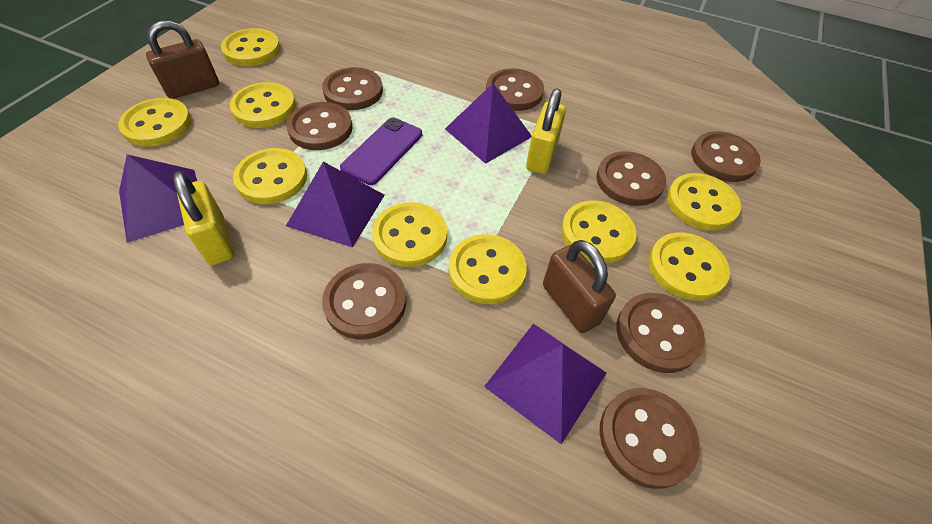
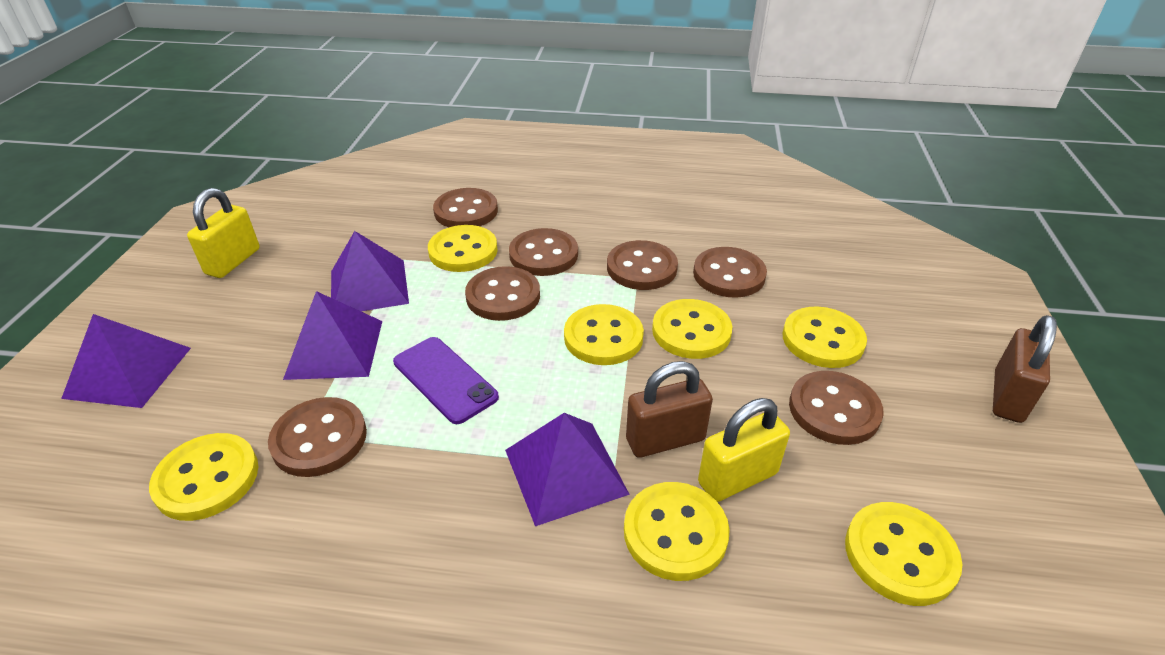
brown button: 8 -> 7
yellow button: 9 -> 7

